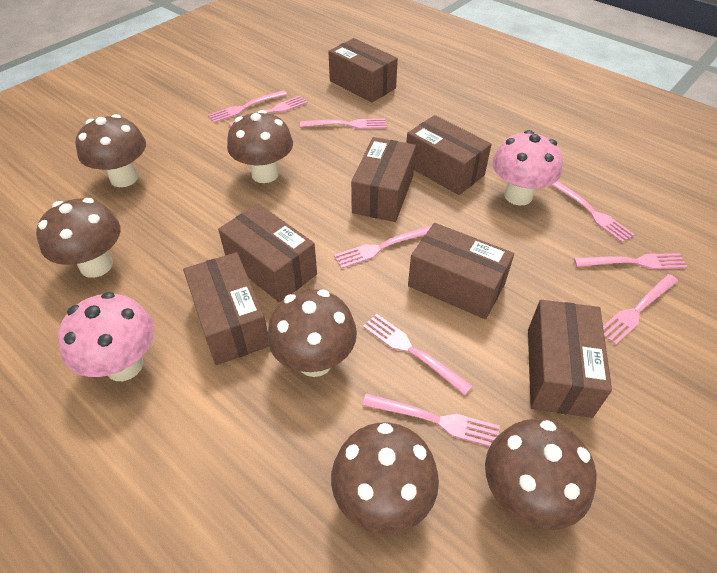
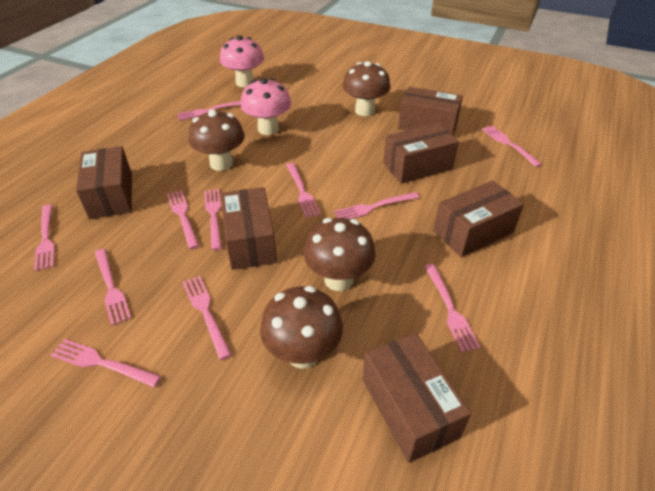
brown box: 7 -> 6
brown mushroom: 6 -> 4
pink fork: 9 -> 11

